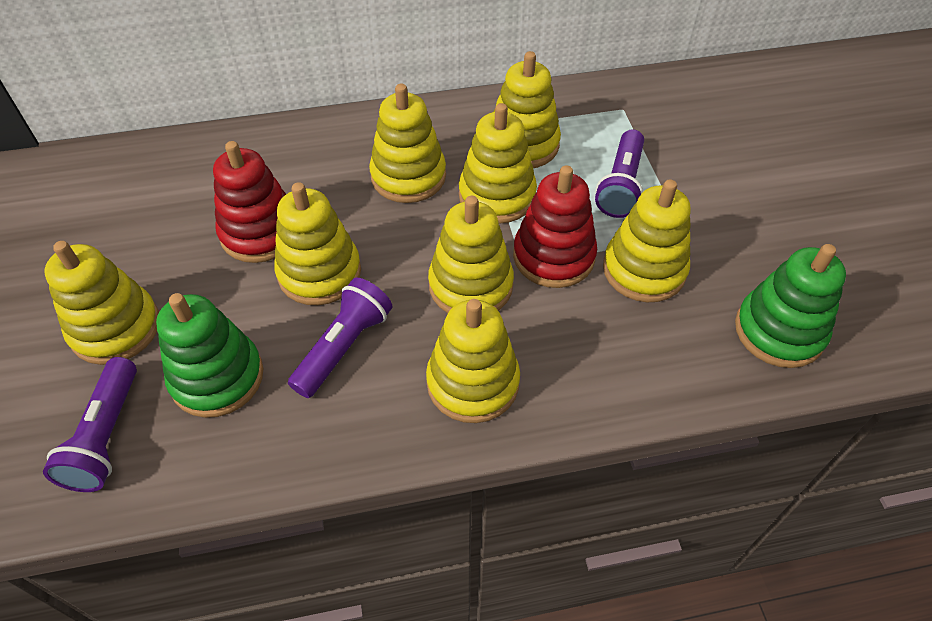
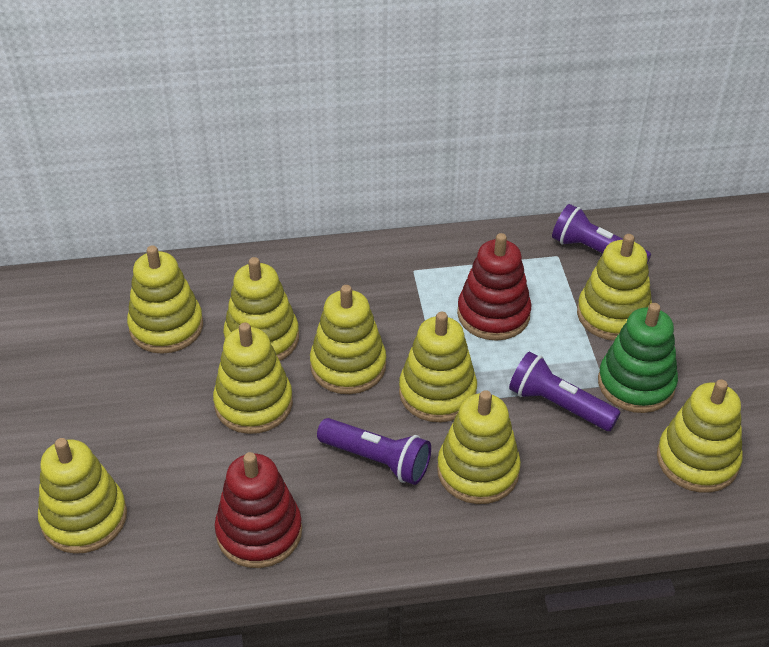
green stacking toy: 2 -> 1
yellow stacking toy: 8 -> 9

